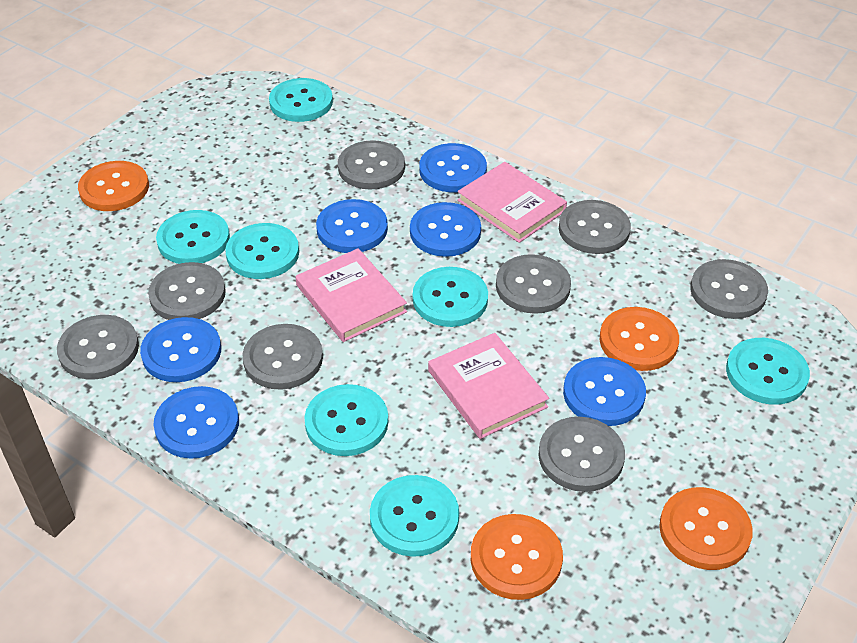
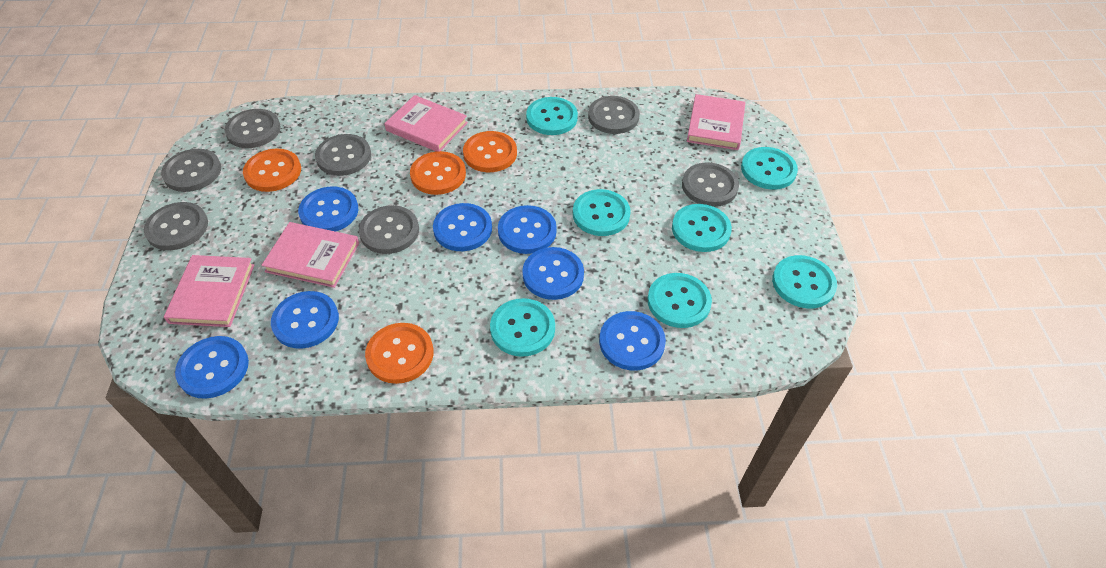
blue button: 6 -> 7
grey button: 8 -> 7
pink book: 3 -> 4

